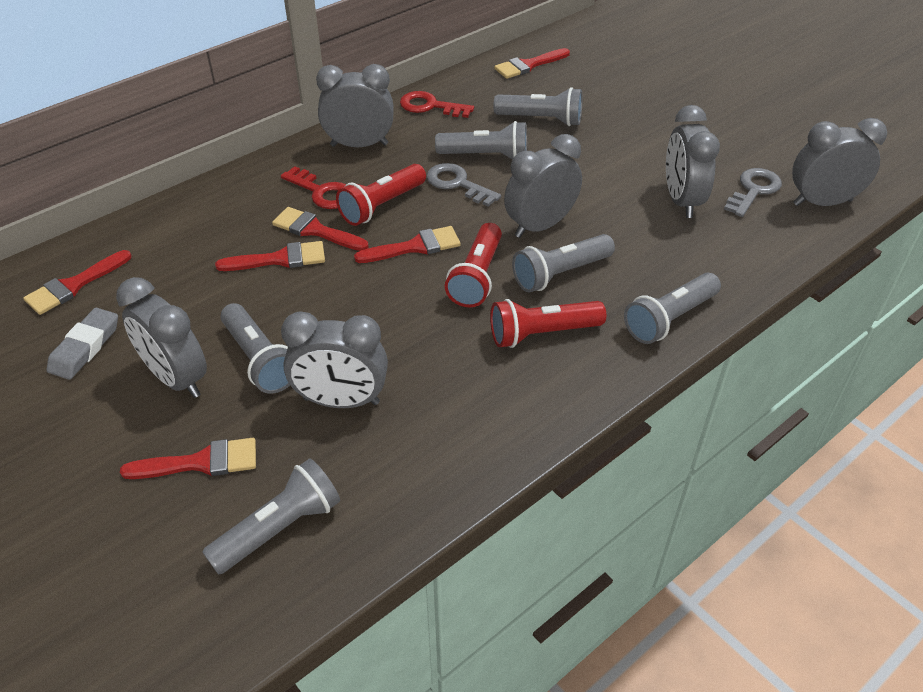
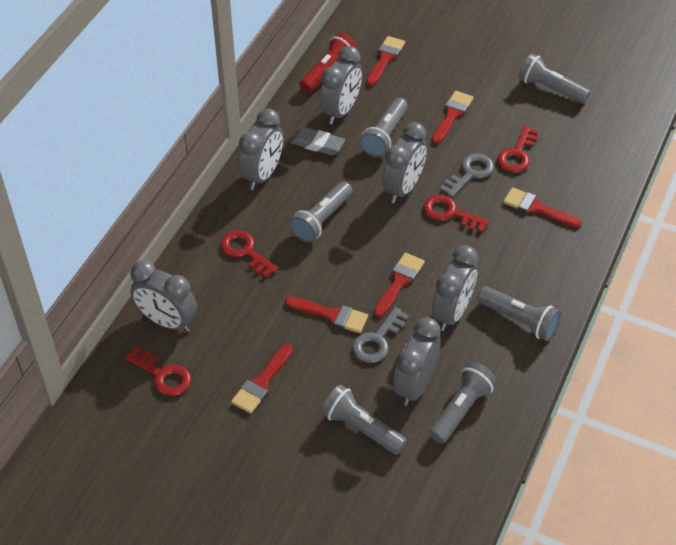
red flashlight: 3 -> 1
red key: 2 -> 4

